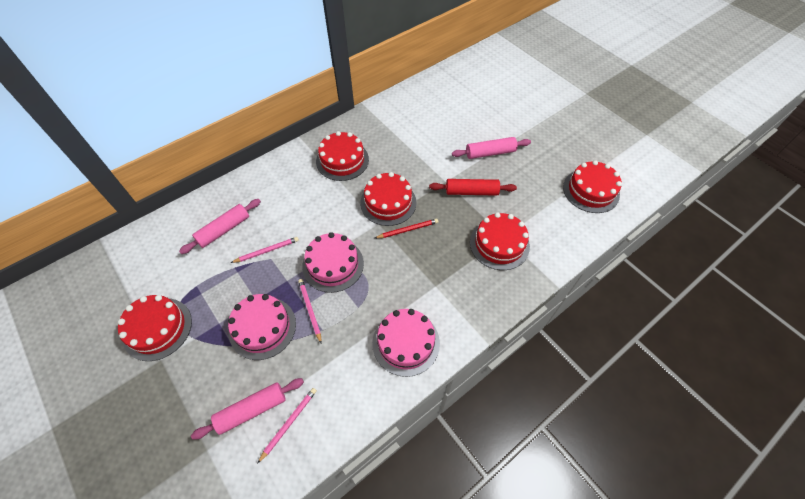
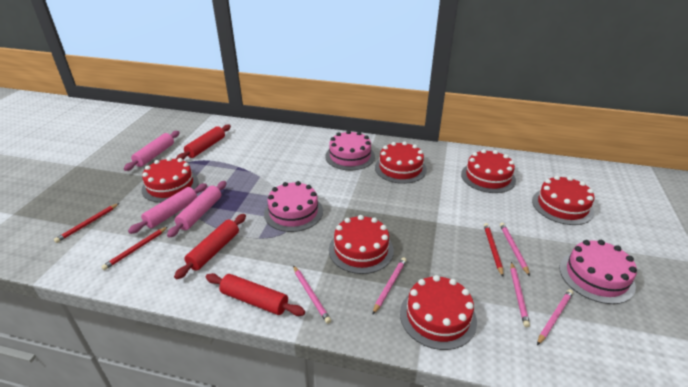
pink pencil: 3 -> 5
red cake: 5 -> 6
red pencil: 1 -> 3
red rolling pin: 1 -> 3

